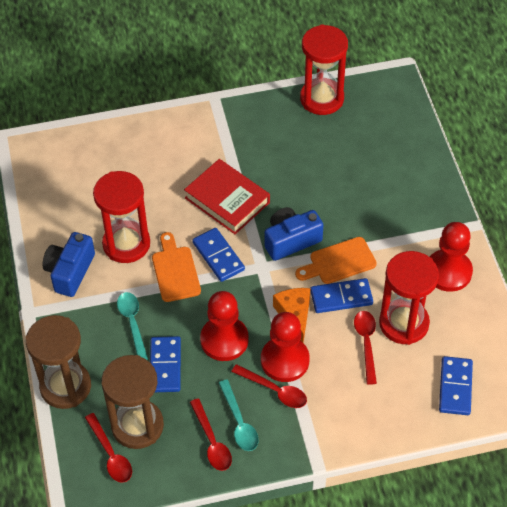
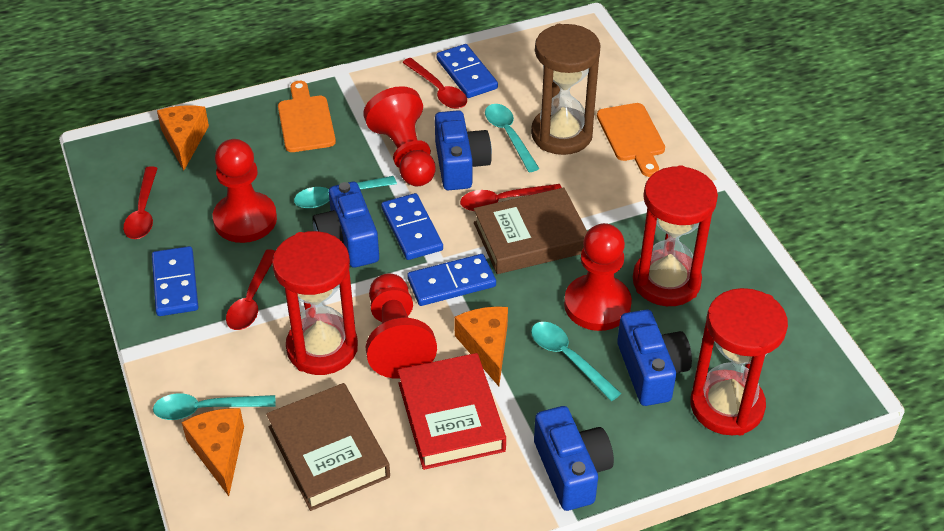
blue camera: 2 -> 4
brown book: 0 -> 2
brown hourglass: 2 -> 1
orange cheese: 1 -> 3
red pawn: 3 -> 4
turquoise spoon: 2 -> 4

